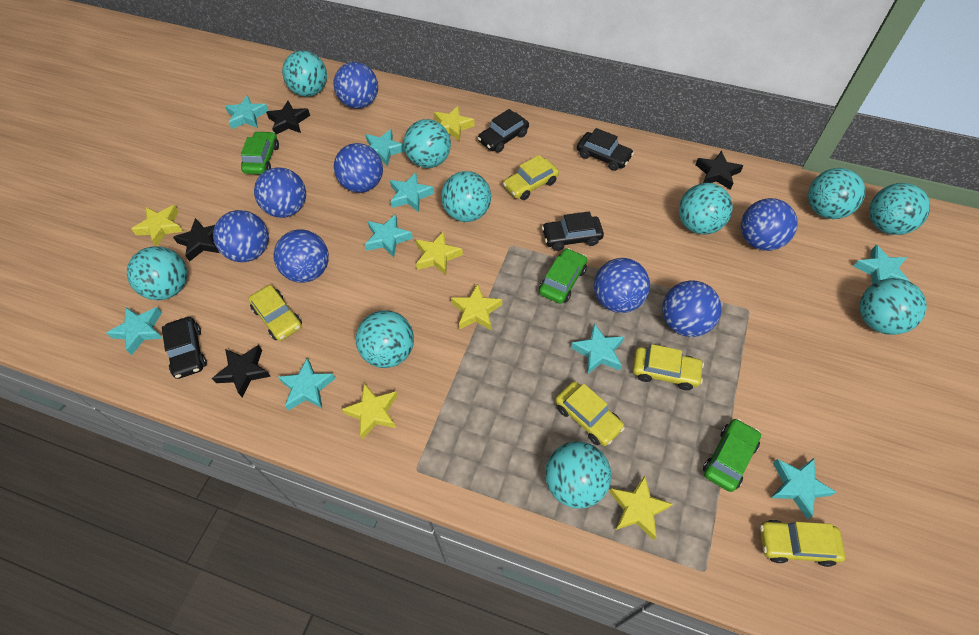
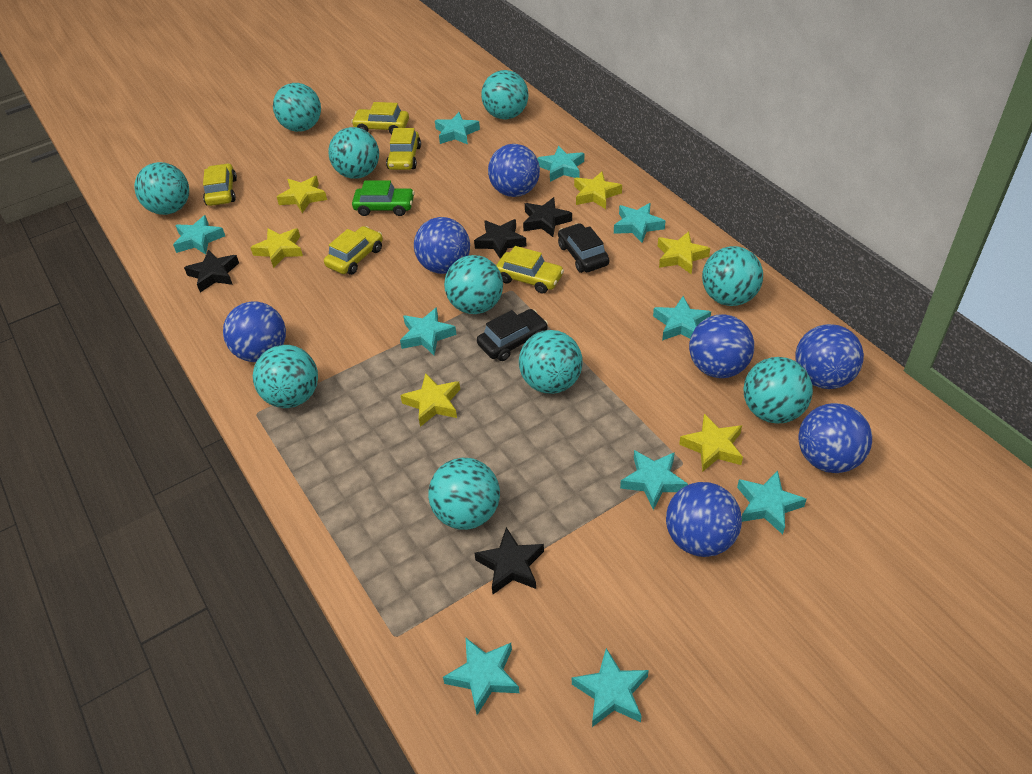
black car: 4 -> 2
blue ball: 8 -> 7
green car: 3 -> 1
turquoise star: 9 -> 10

